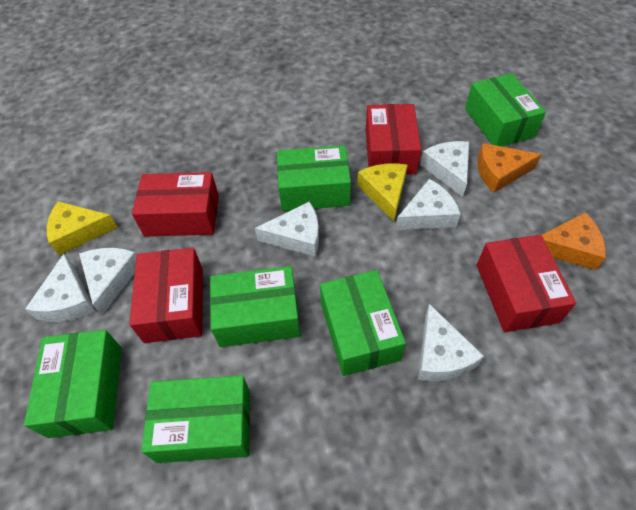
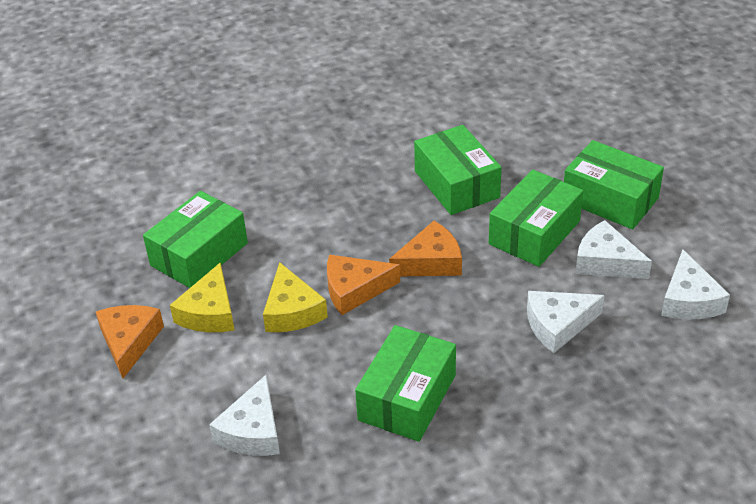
green box: 6 -> 5
orange cheese: 2 -> 3
red box: 4 -> 0
white cheese: 6 -> 4

